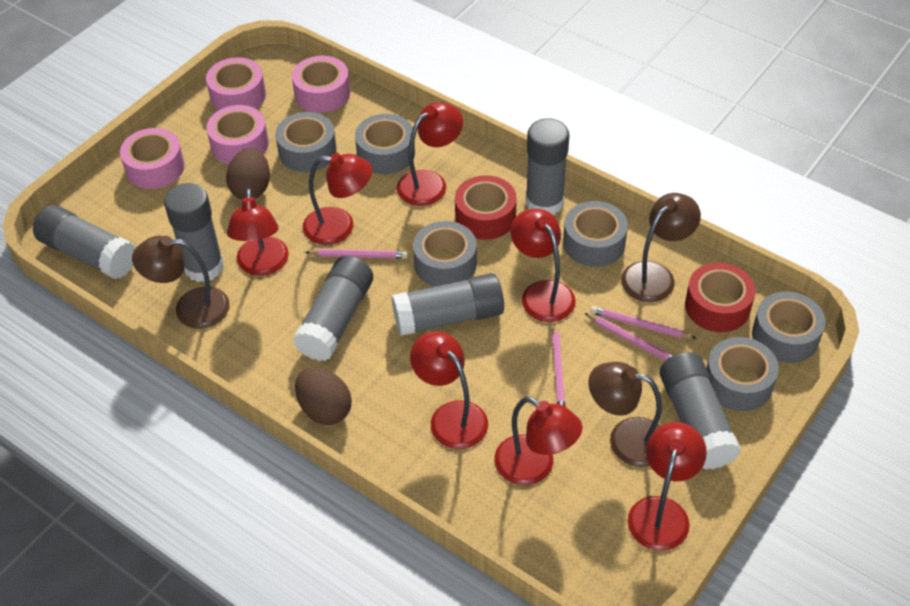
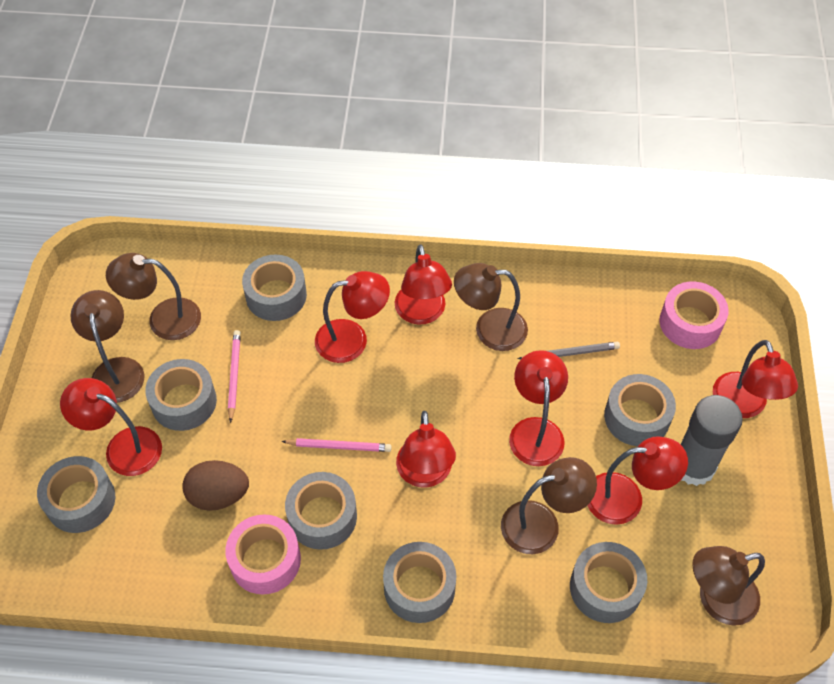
brown egg: 2 -> 1
brown lamp: 3 -> 5
grey glue stick: 6 -> 1
grey pencil: 0 -> 1
grey tape: 6 -> 7
pink pencil: 4 -> 2
pink tape: 4 -> 2
red tape: 2 -> 0

